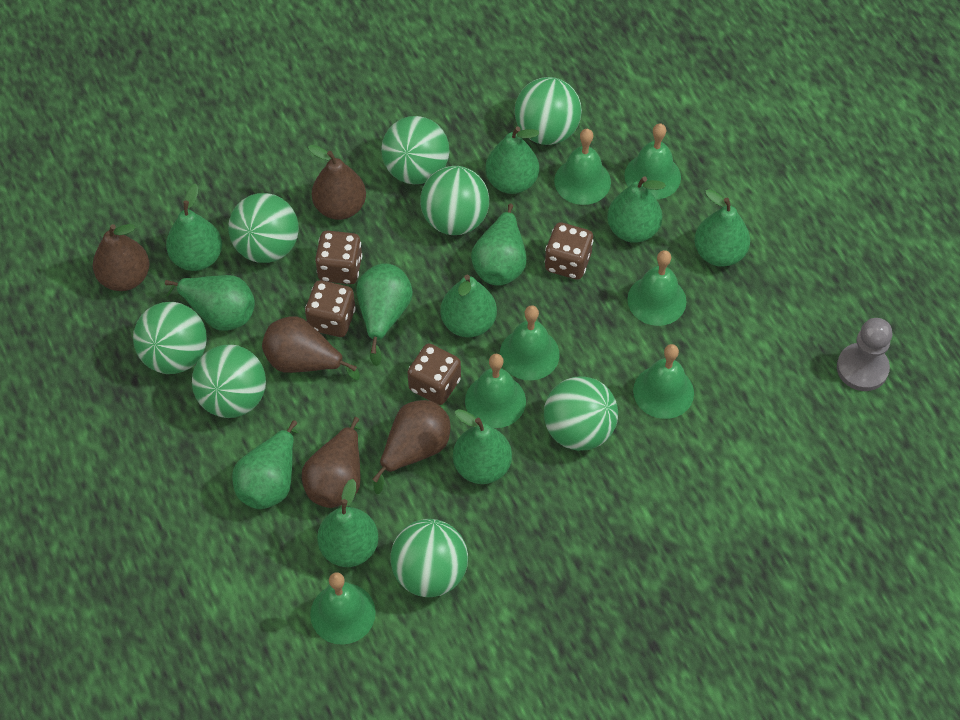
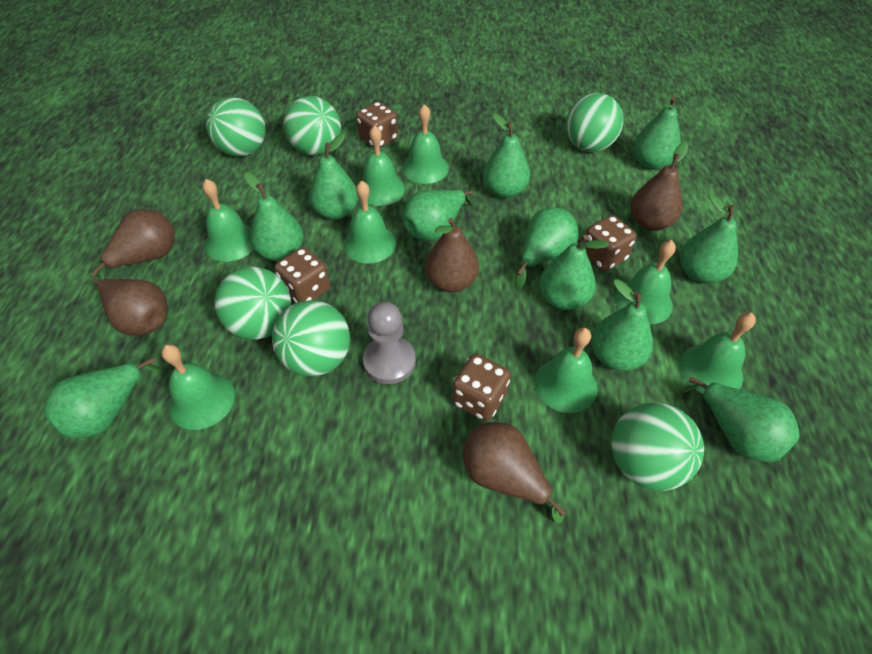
green ball: 8 -> 6
green bell: 7 -> 8

